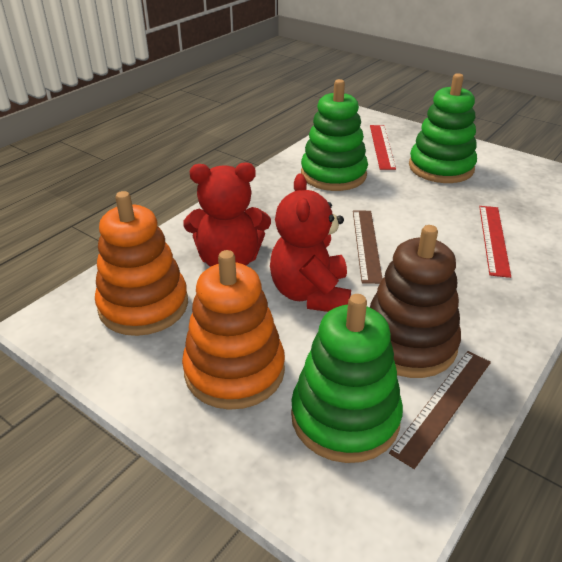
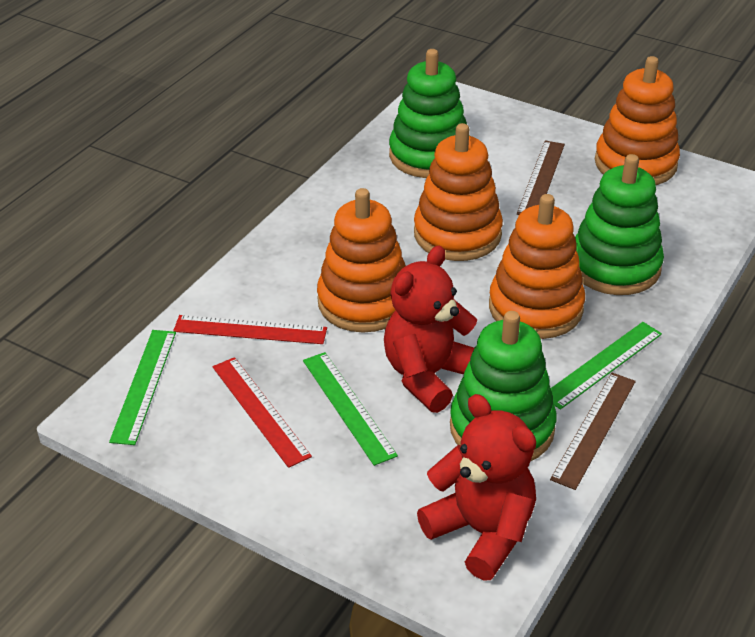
brown stacking toy: 1 -> 0
green ruler: 0 -> 3
orange stacking toy: 2 -> 4

